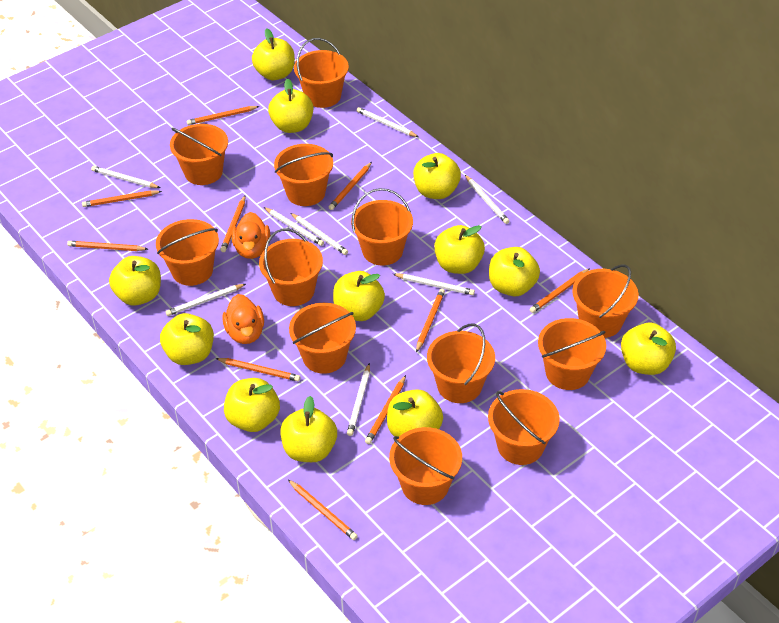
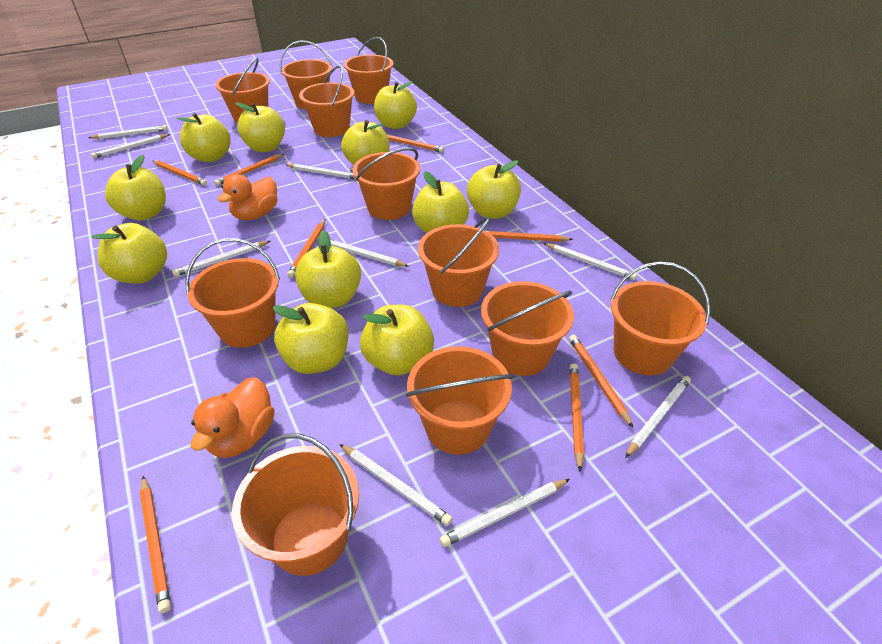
orange bucket: 12 -> 11
orange pencil: 10 -> 8
white pencil: 8 -> 9
yellow apple: 12 -> 11

